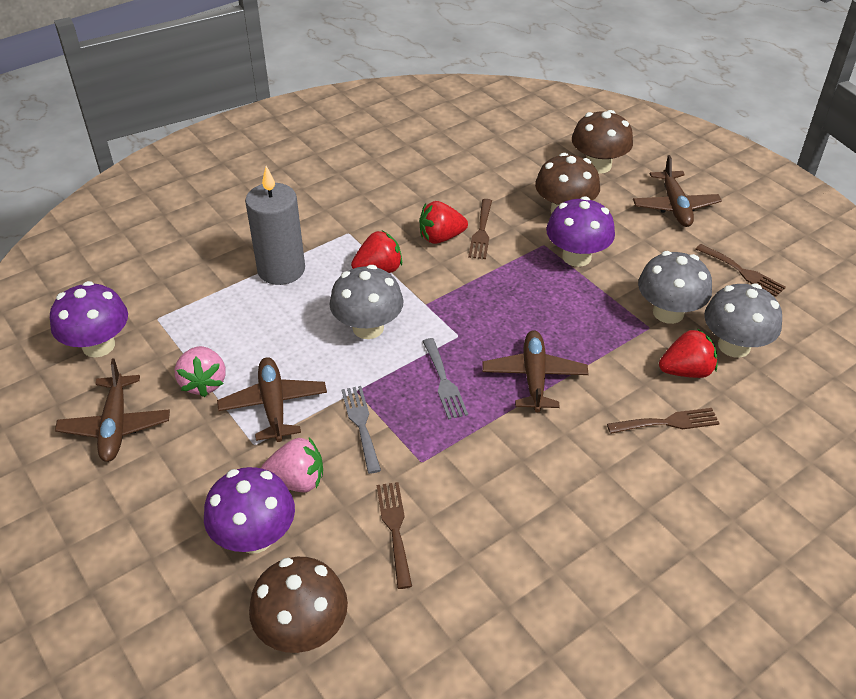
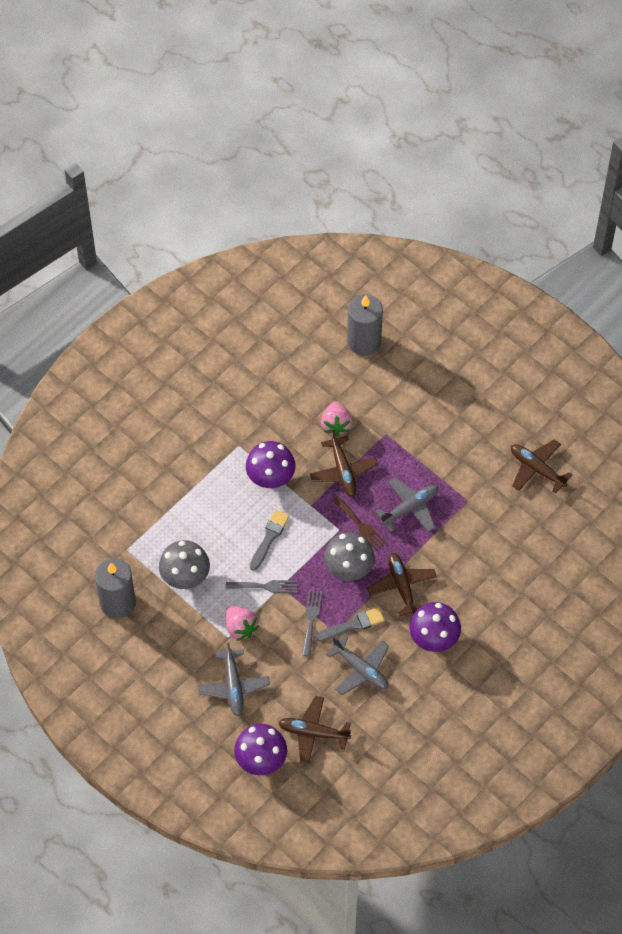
brown fork: 4 -> 1
brown mushroom: 3 -> 0
grey brush: 0 -> 2
grey candle: 1 -> 2
grey mushroom: 3 -> 2
grey plane: 0 -> 3
red strawberry: 3 -> 0

